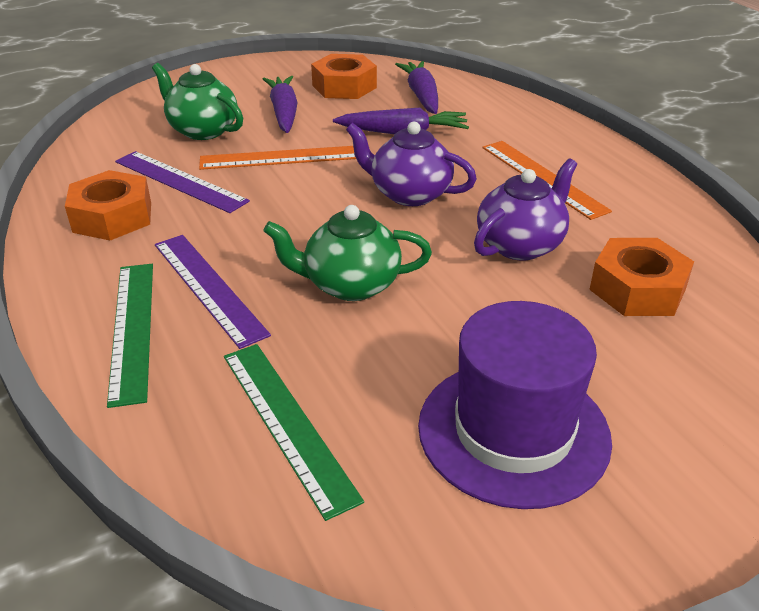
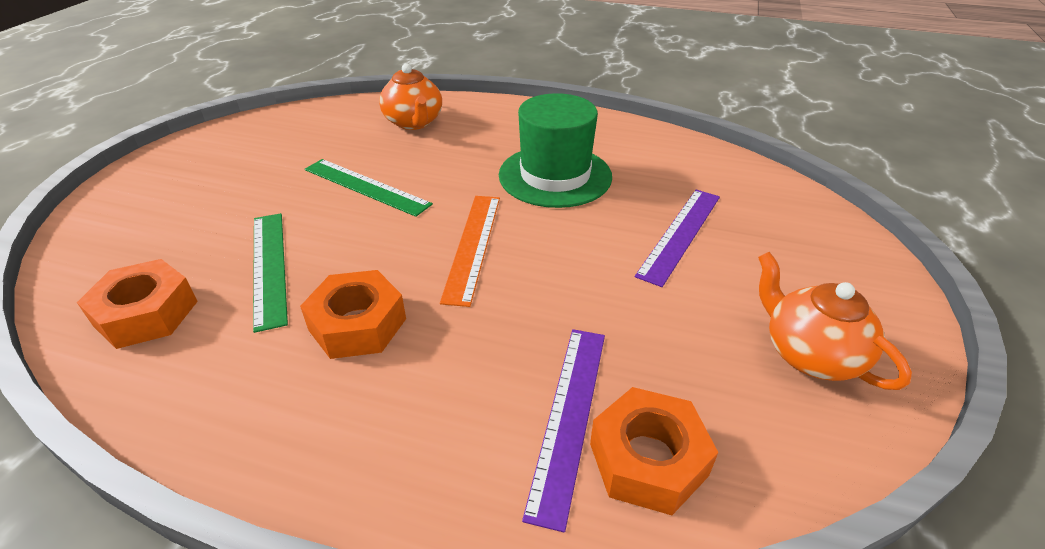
green hat: 0 -> 1
green teapot: 2 -> 0
orange ruler: 2 -> 1
orange teapot: 0 -> 2
purple carrot: 3 -> 0
purple hat: 1 -> 0
purple teapot: 2 -> 0

